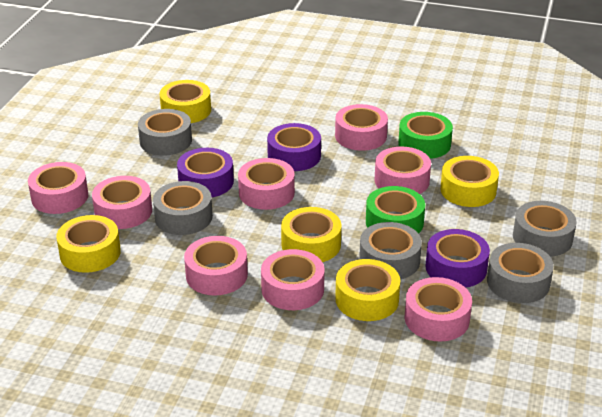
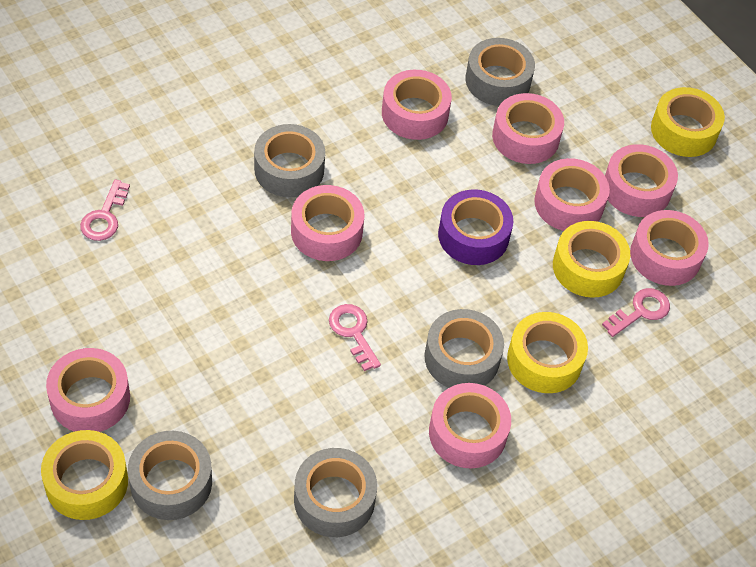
green tape: 2 -> 0
pink key: 0 -> 3
purple tape: 3 -> 1
yellow tape: 5 -> 4

